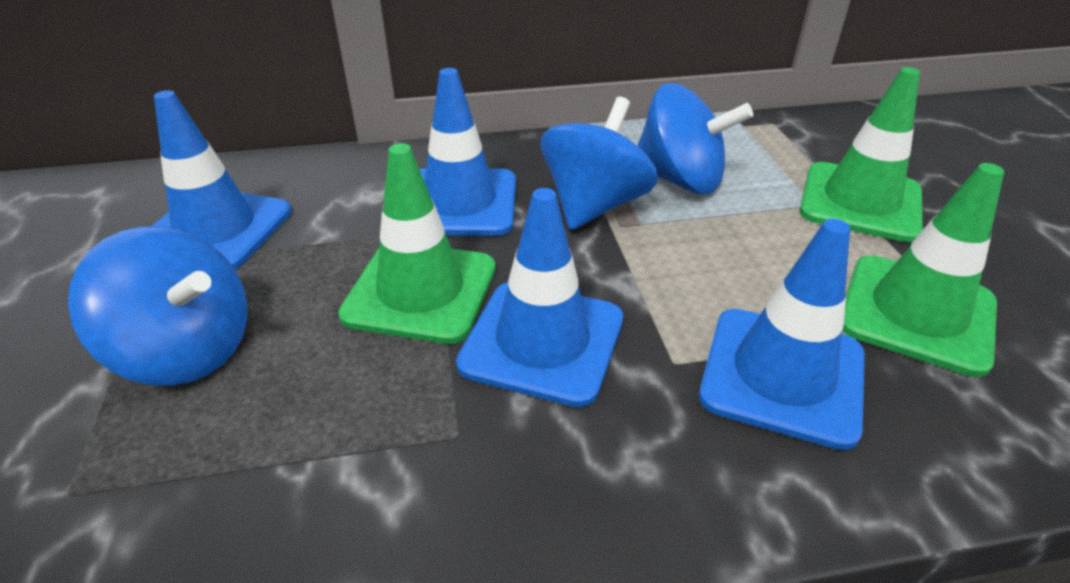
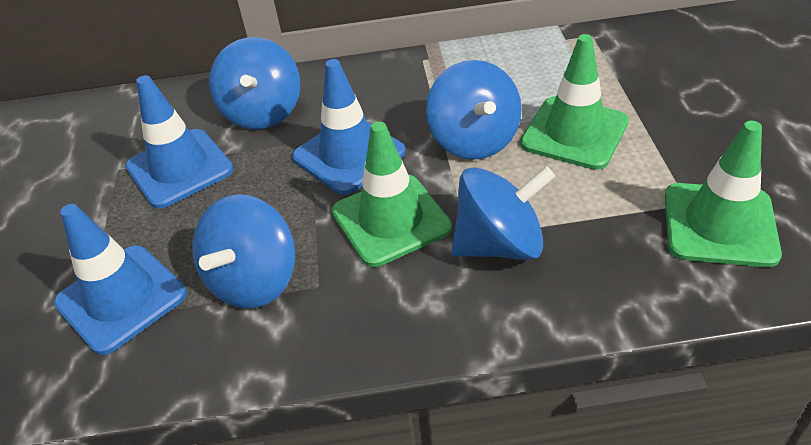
blue spinning top: 3 -> 4
blue traffic cone: 4 -> 3

